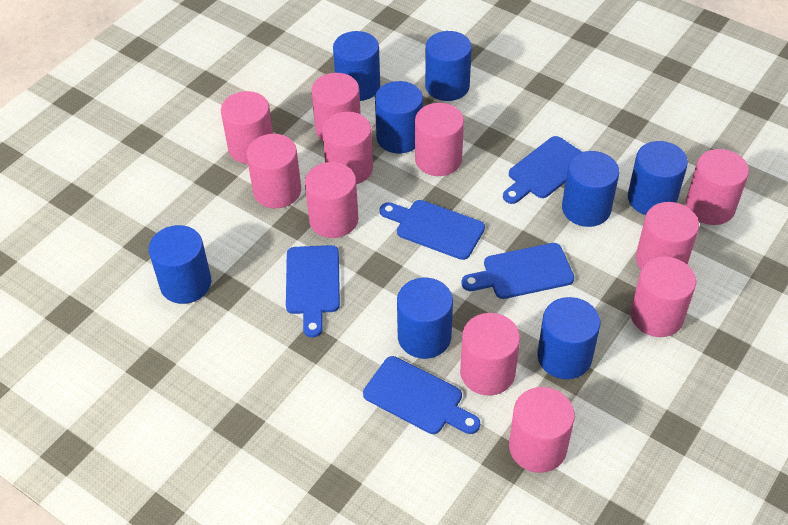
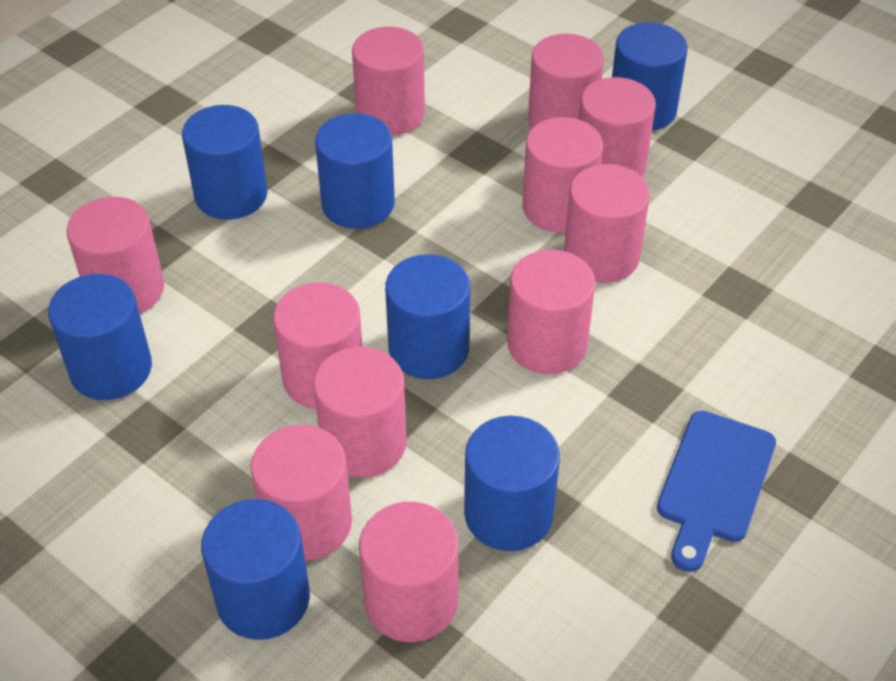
blue cutting board: 5 -> 1
blue cylinder: 8 -> 7

